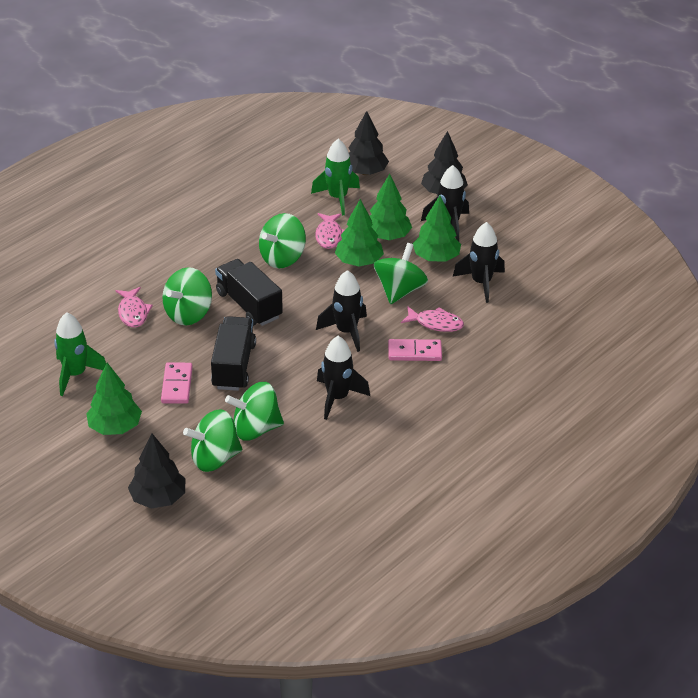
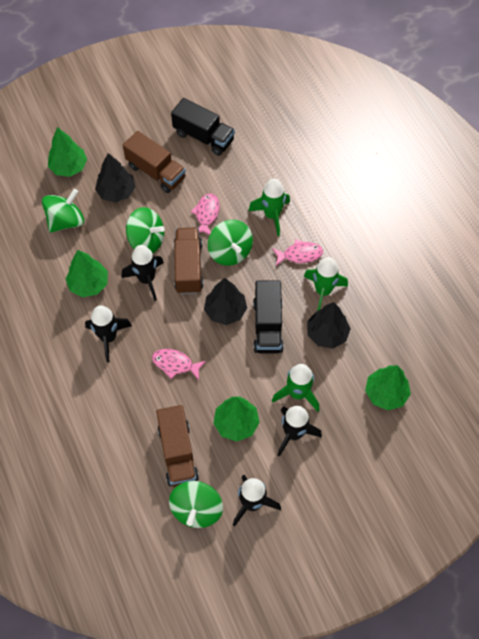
brown truck: 0 -> 3
green rocket: 2 -> 3
green spinning top: 5 -> 4
pink domino: 2 -> 0

